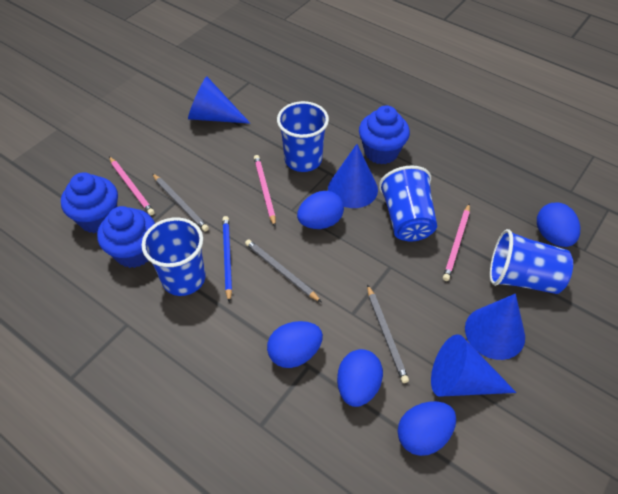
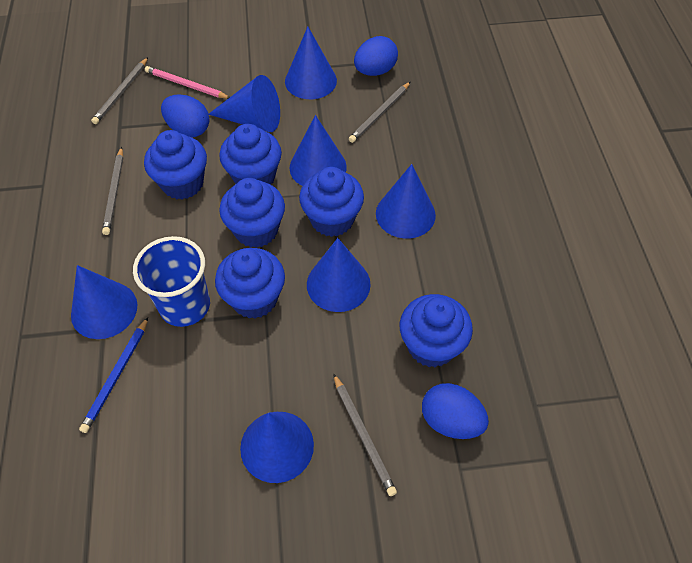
blue cone: 4 -> 7
blue cup: 4 -> 1
blue cupcake: 3 -> 6
blue egg: 5 -> 3
grey pencil: 3 -> 4
pink pencil: 3 -> 1

